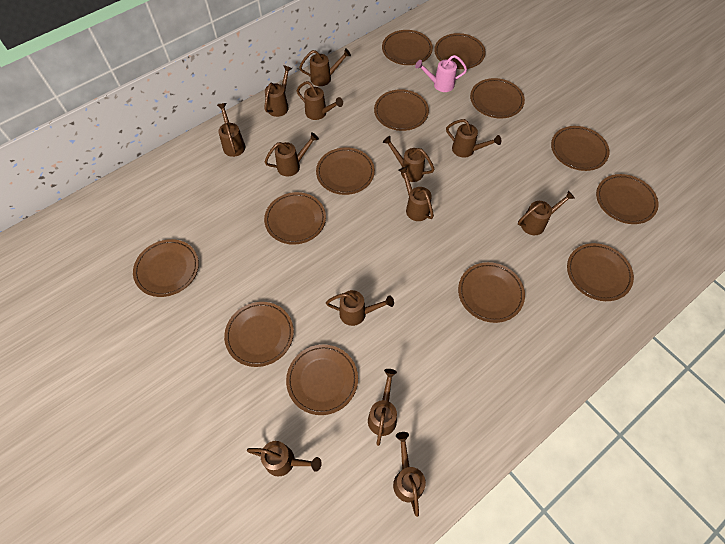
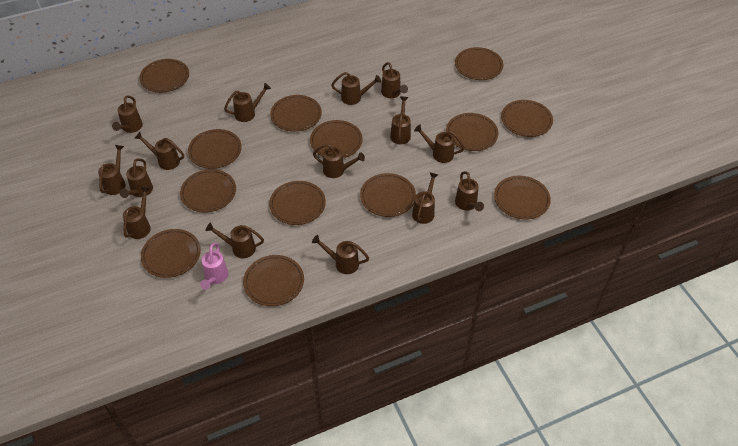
brown watering can: 13 -> 15

